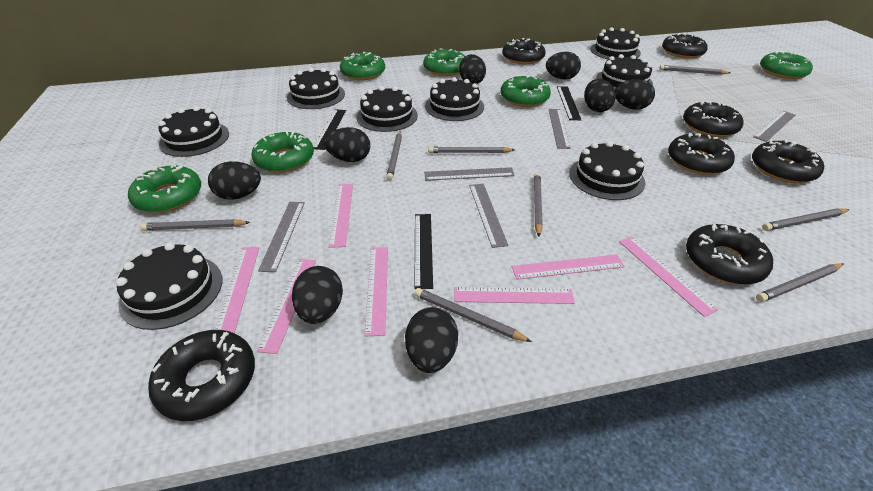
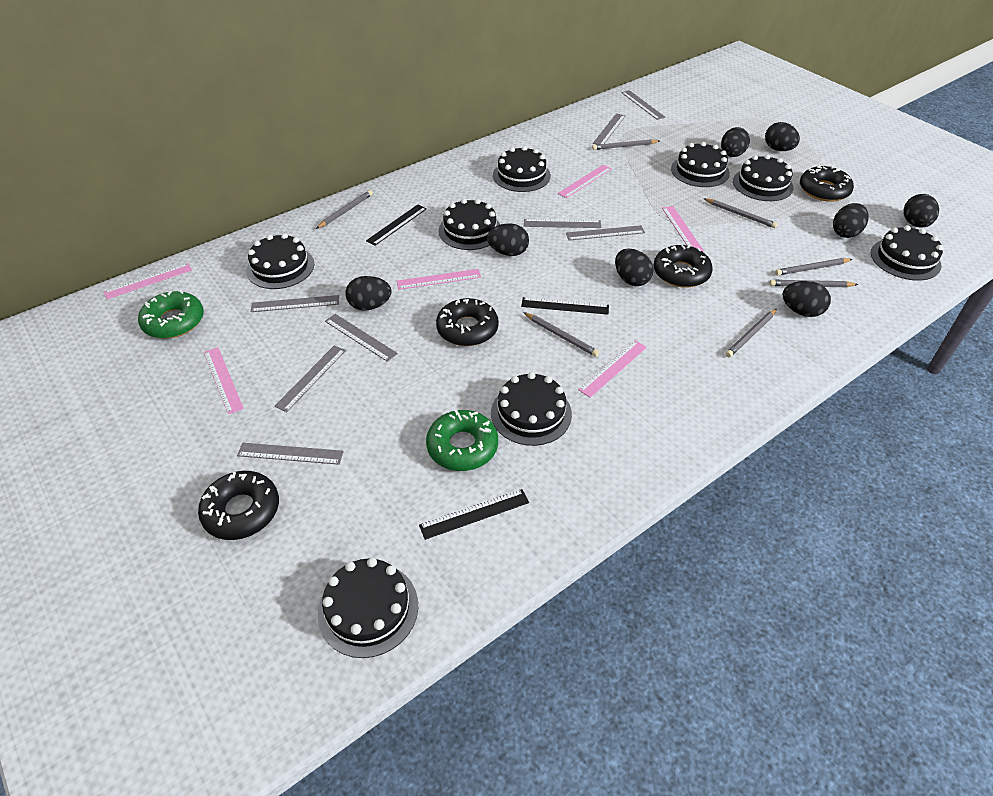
black donut: 7 -> 4
green donut: 6 -> 2
grey pencil: 8 -> 7
grey ruler: 5 -> 8
pink ruler: 7 -> 6

